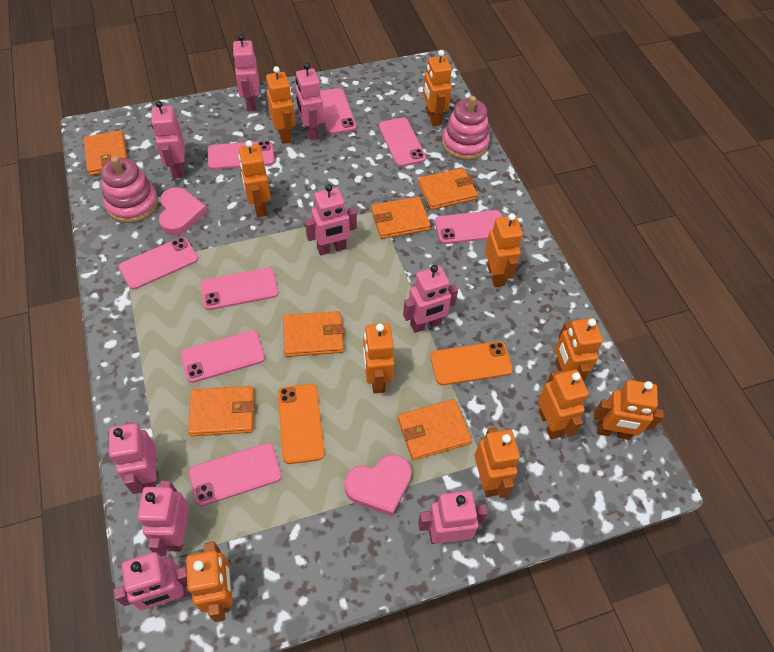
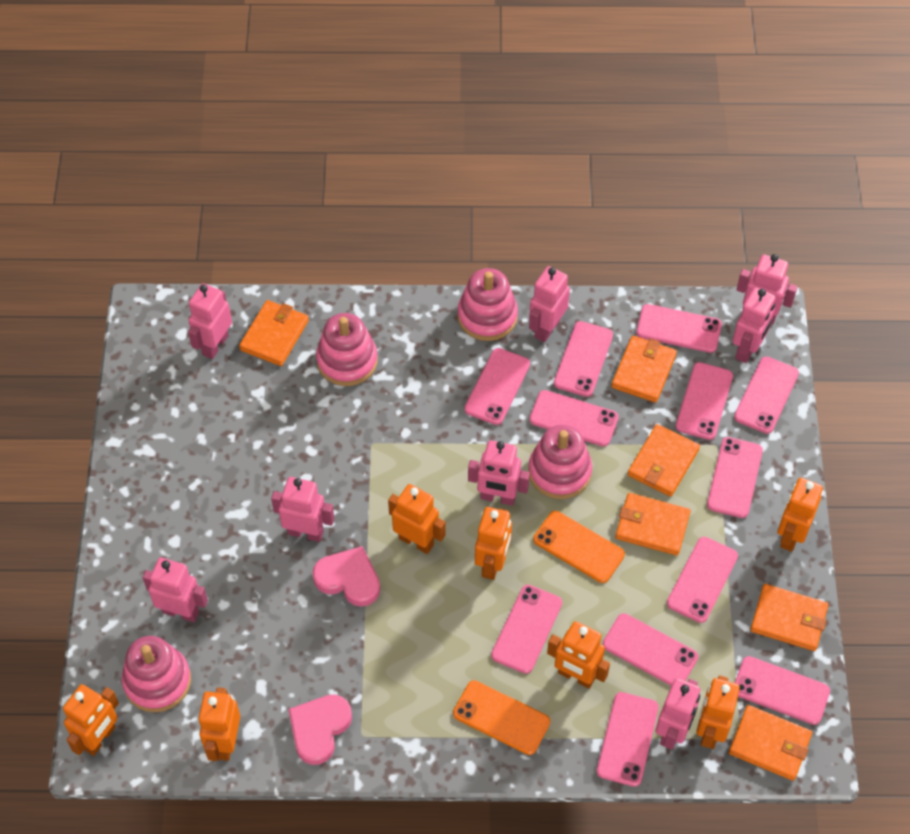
orange robot: 10 -> 7
pink phone: 8 -> 12
pink robot: 9 -> 8
pink stacking toy: 2 -> 4

